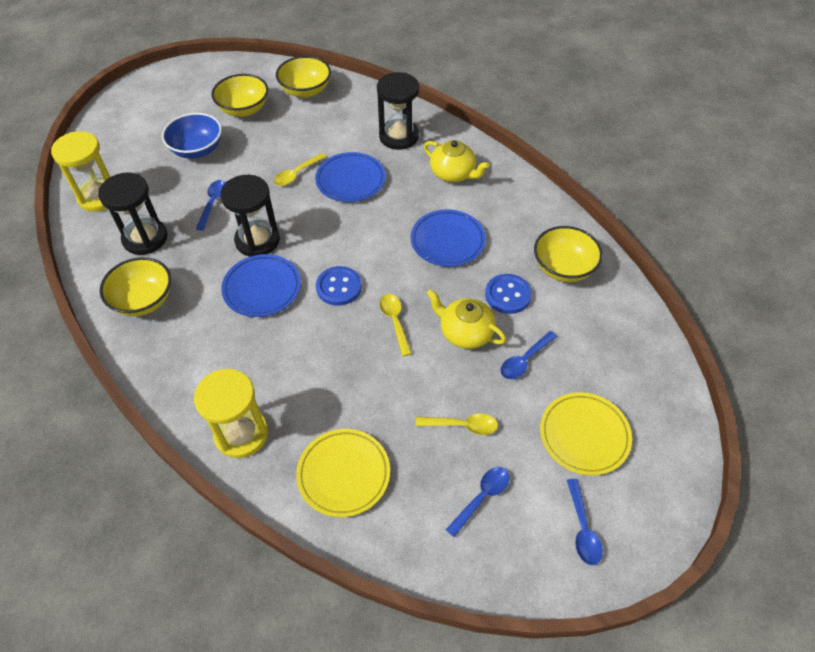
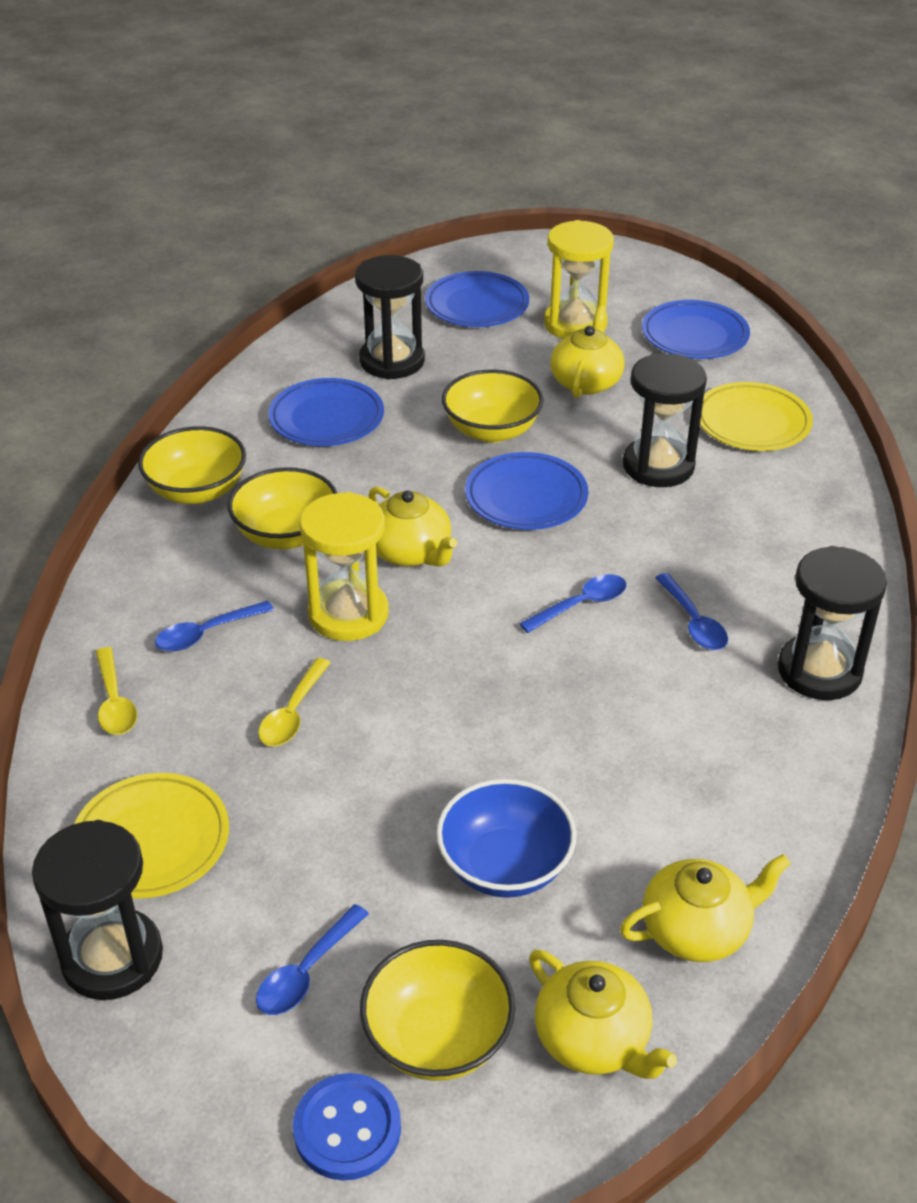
black hourglass: 3 -> 4
blue button: 2 -> 1
blue plate: 3 -> 4
yellow spoon: 3 -> 2
yellow teapot: 2 -> 4

